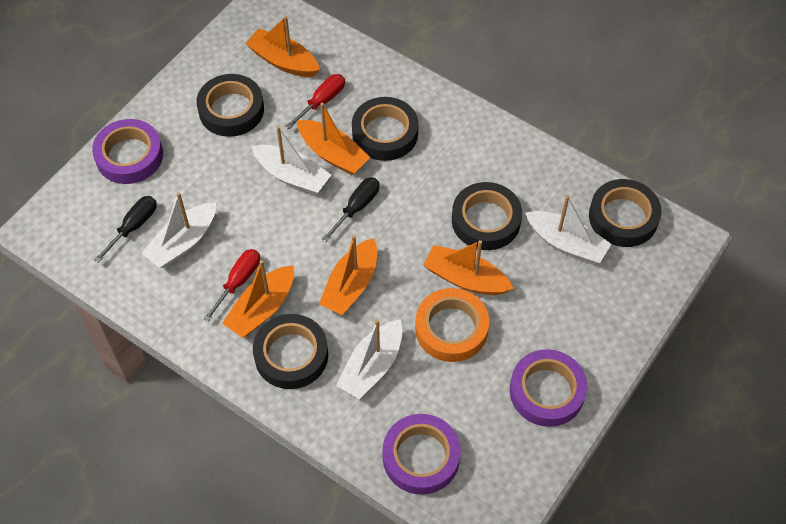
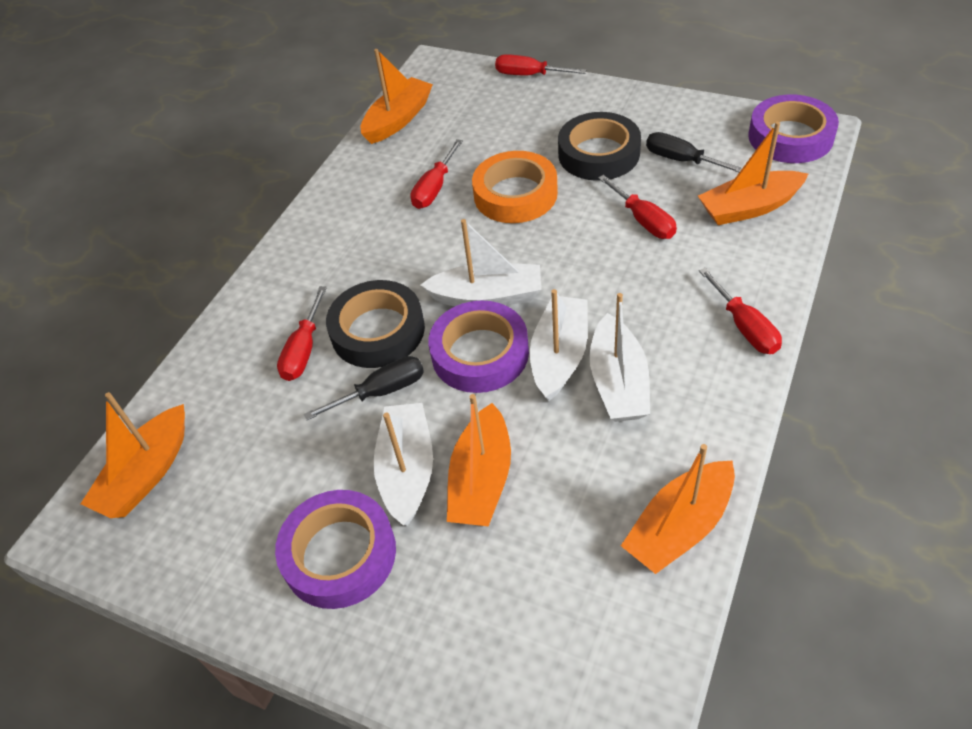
black tape: 5 -> 2
red screwdriver: 2 -> 5

